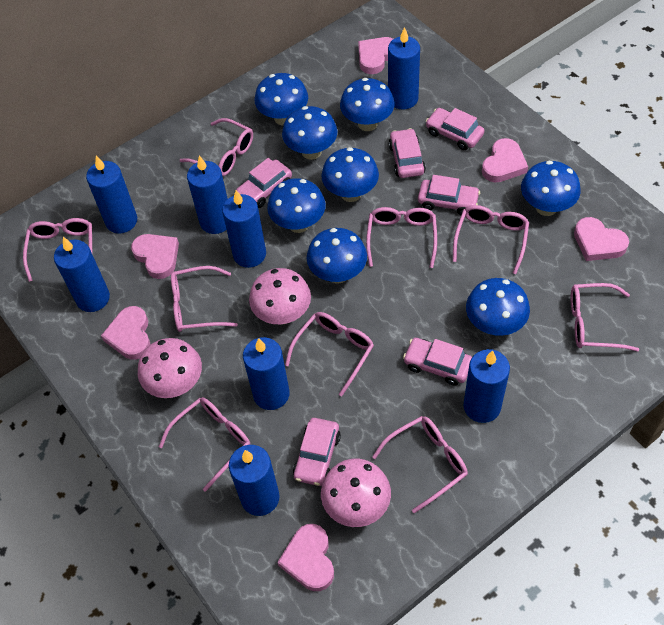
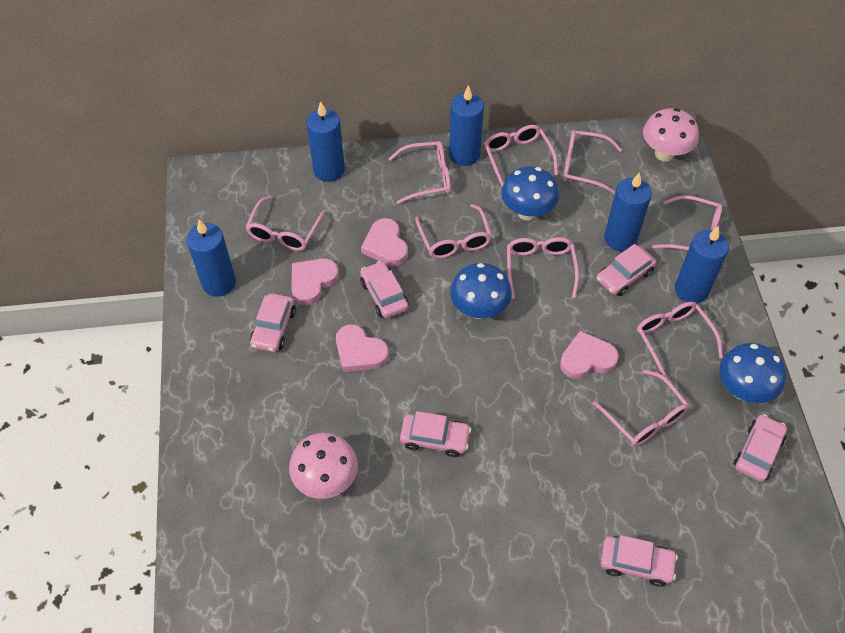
blue candle: 8 -> 5
blue mushroom: 8 -> 3
pink heart: 6 -> 4
pink mushroom: 3 -> 2

